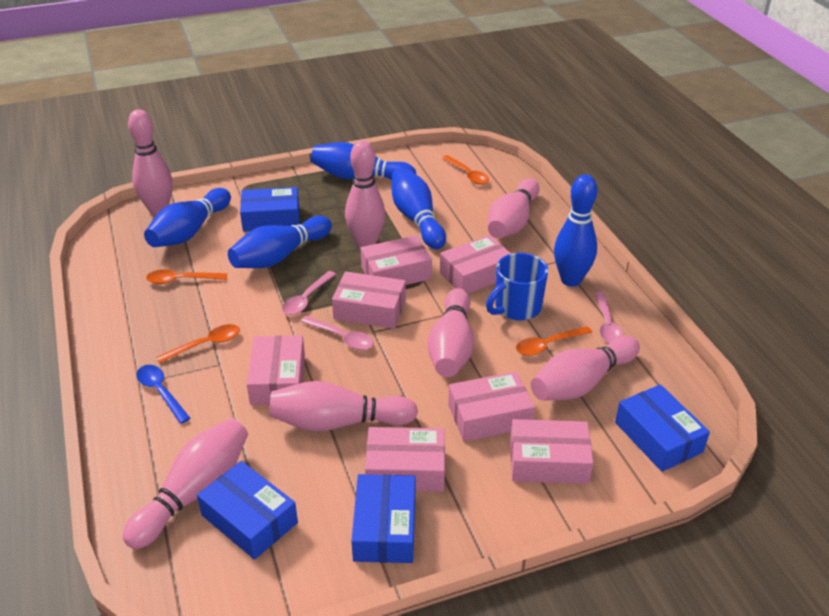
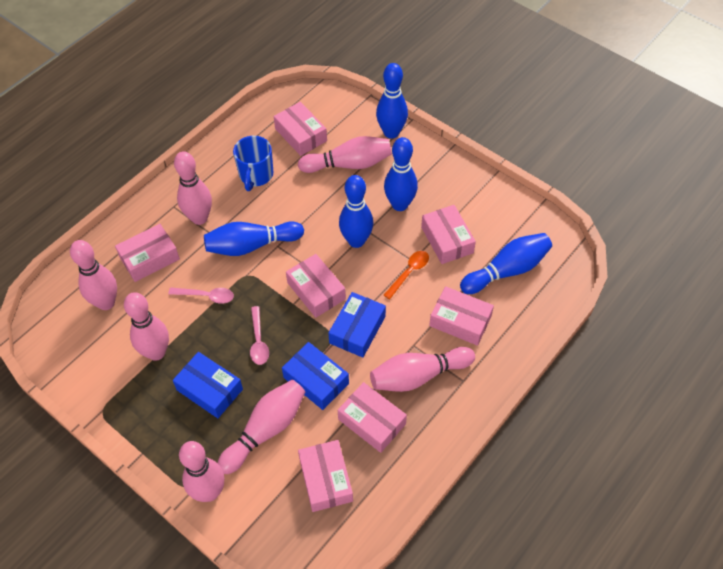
blue box: 4 -> 3
blue spoon: 1 -> 0
orange spoon: 4 -> 1
pink spoon: 3 -> 2

